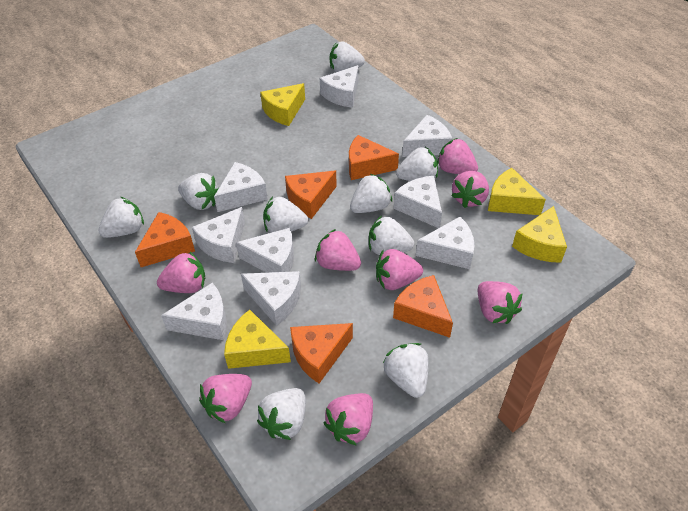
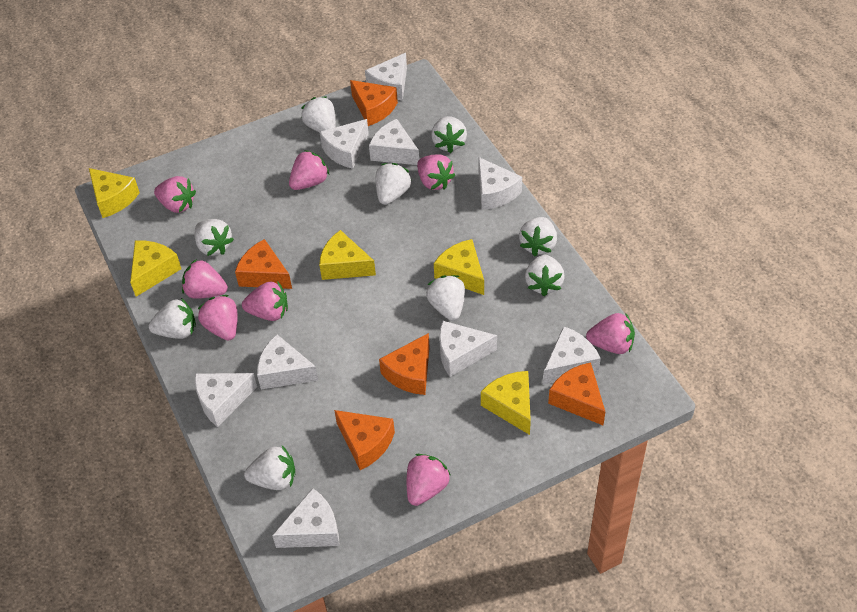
yellow cheese: 4 -> 5

